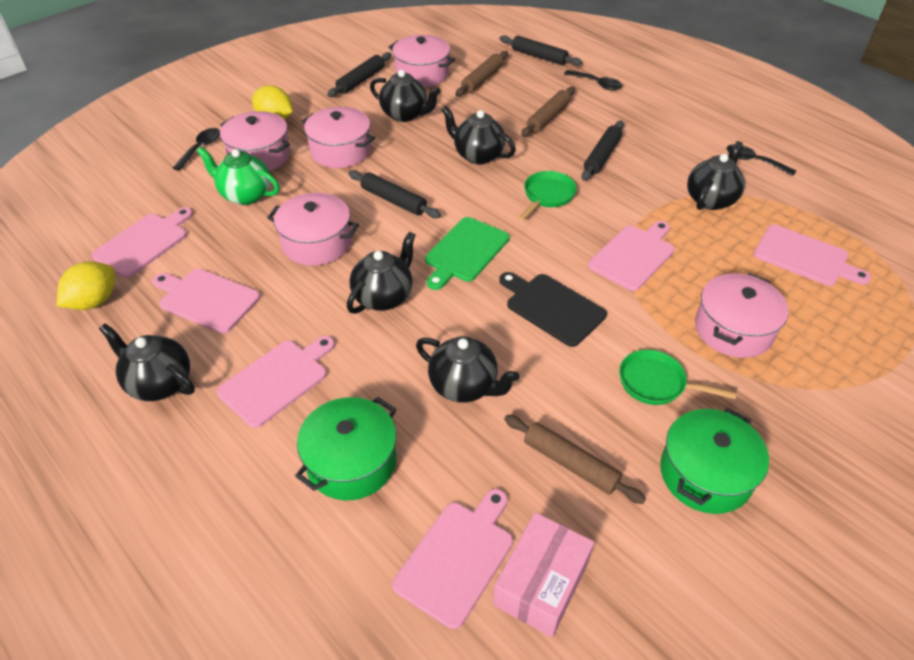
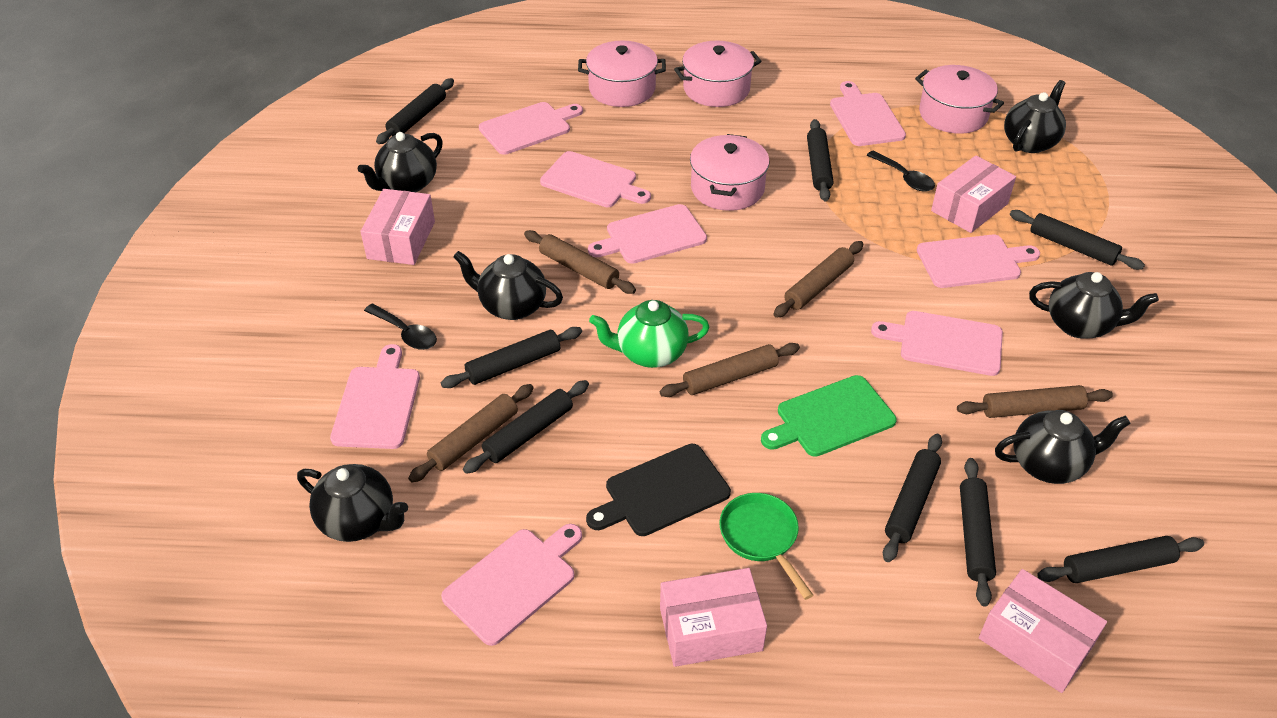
black rolling pin: 4 -> 8
black spoon: 3 -> 2
brown rolling pin: 3 -> 5
green pan: 2 -> 1
green pot: 2 -> 0
pink box: 1 -> 4
pink cutting board: 6 -> 8
pink pot: 5 -> 4
yellow lemon: 2 -> 0

